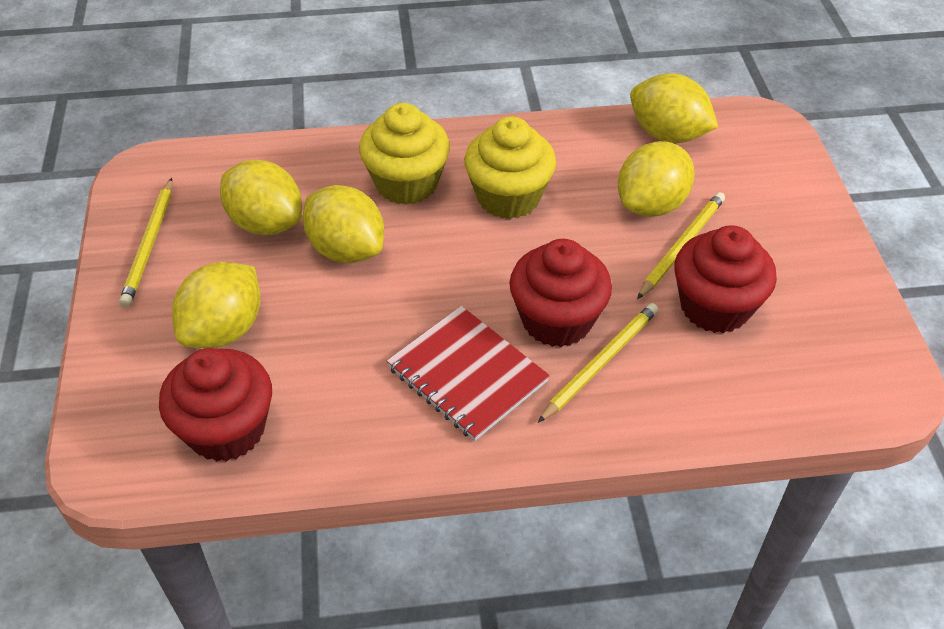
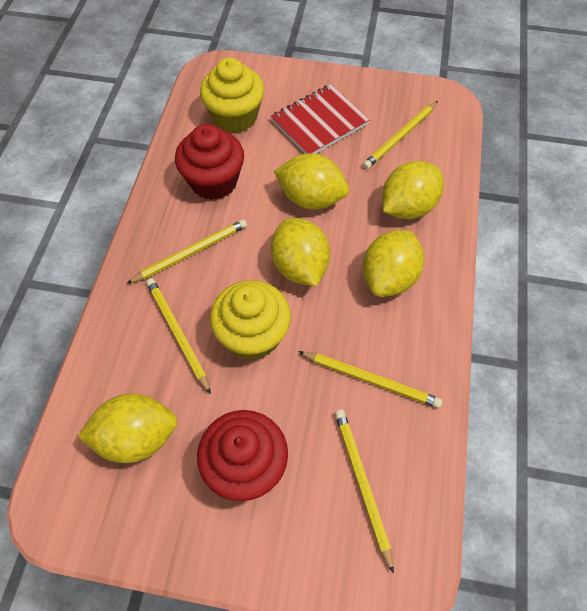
red cupcake: 3 -> 2
yellow pencil: 3 -> 5

